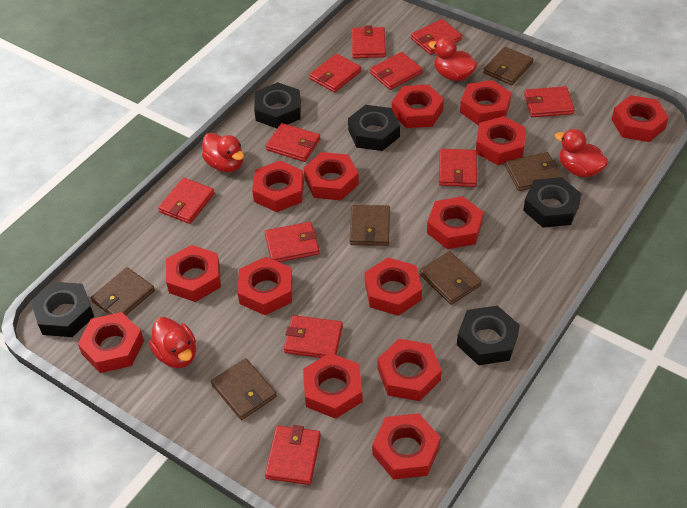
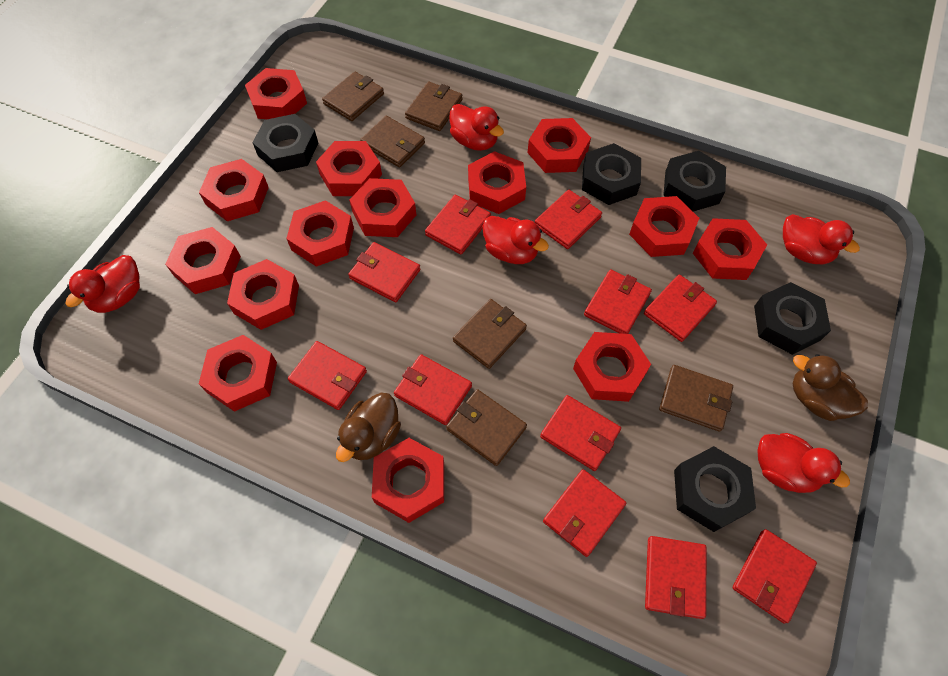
brown duck: 0 -> 2
red duck: 4 -> 5

